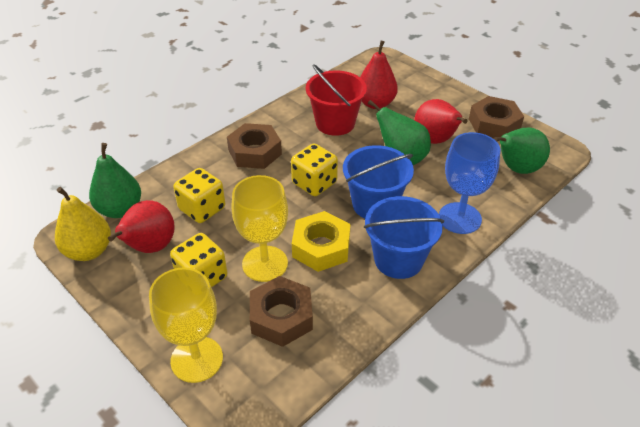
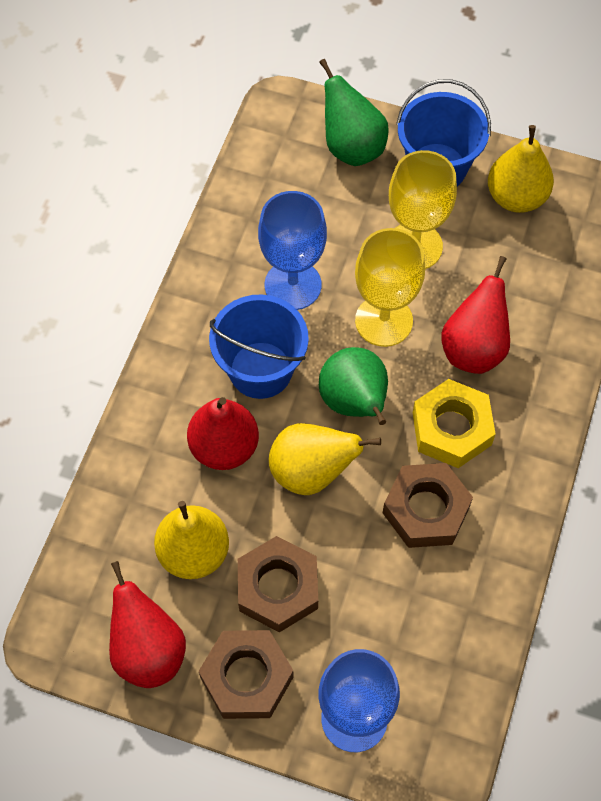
blue goblet: 1 -> 2
green pear: 3 -> 2
red bucket: 1 -> 0
yellow dice: 3 -> 0
yellow pear: 1 -> 3

